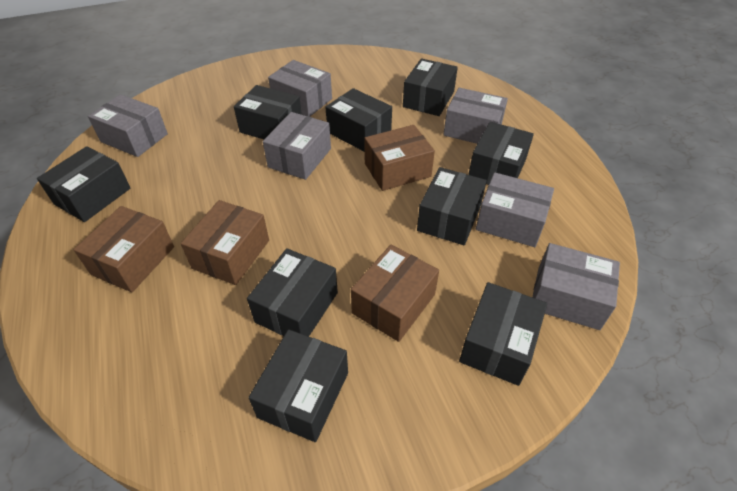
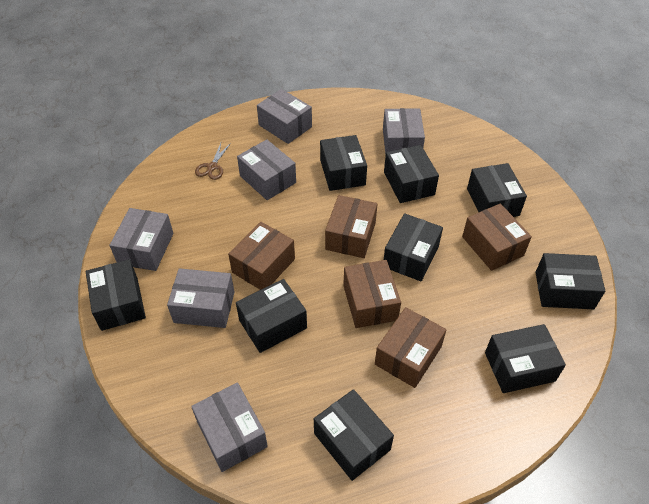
brown box: 4 -> 5
brown scissors: 0 -> 1

